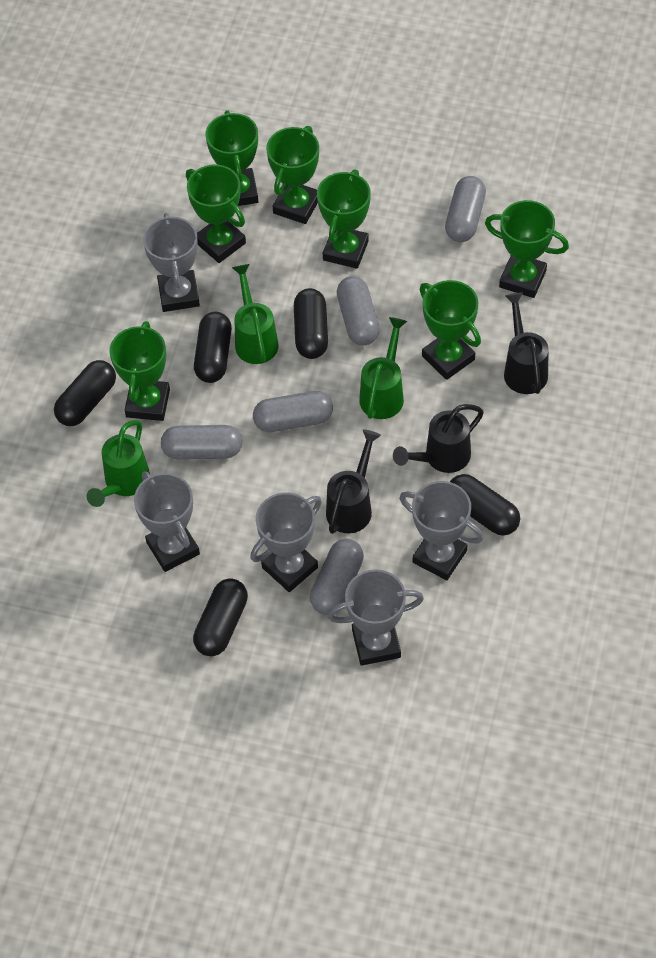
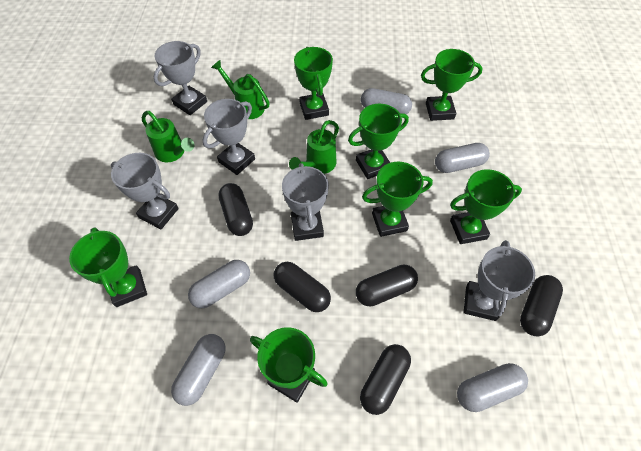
black watering can: 3 -> 0

